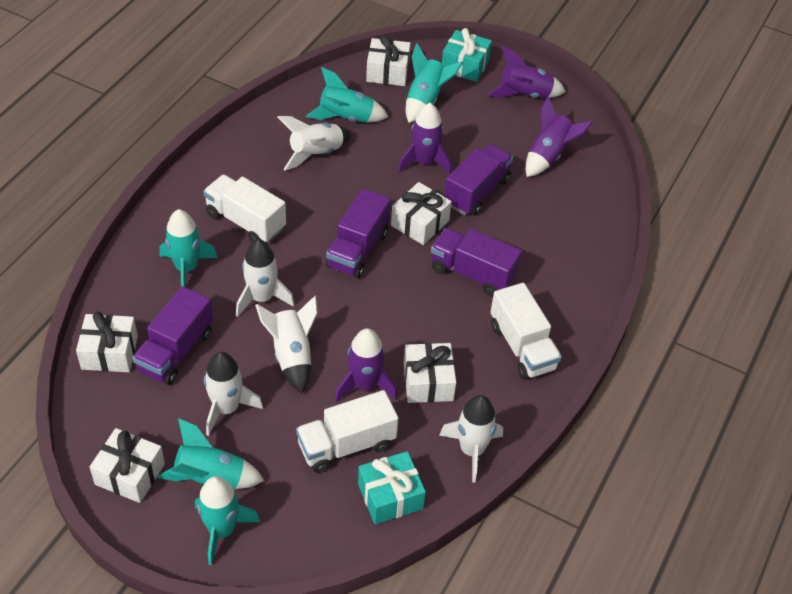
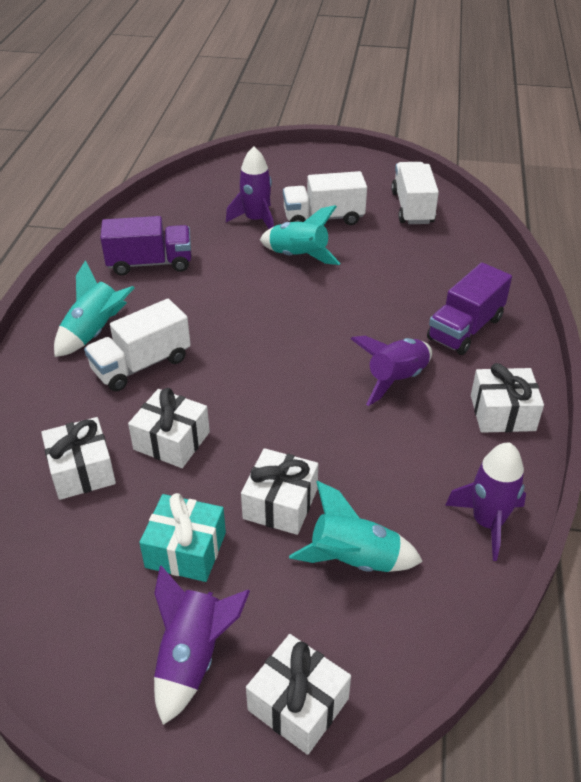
purple truck: 4 -> 2
turquoise gift: 2 -> 1
turquoise rocket: 5 -> 3
white rocket: 5 -> 0

